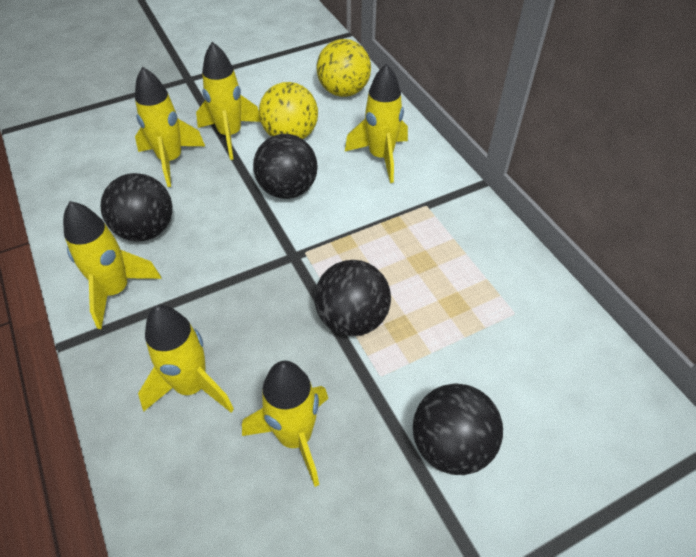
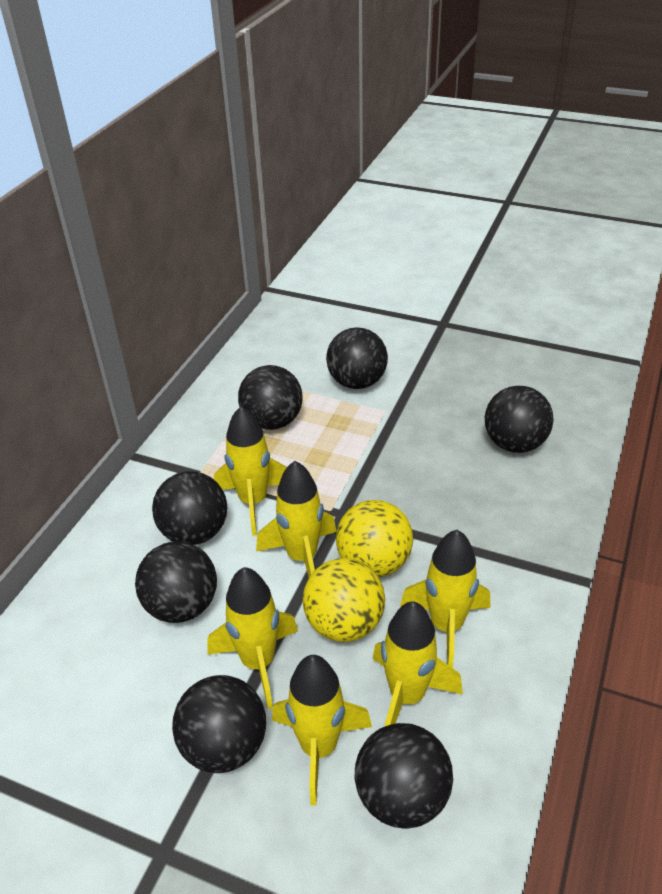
black ball: 4 -> 7

